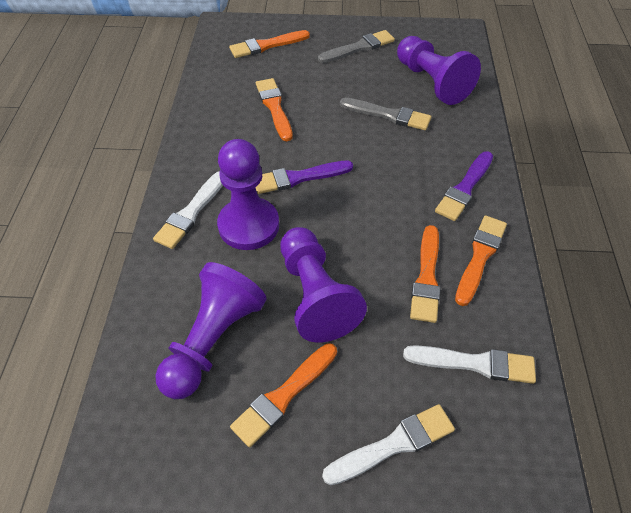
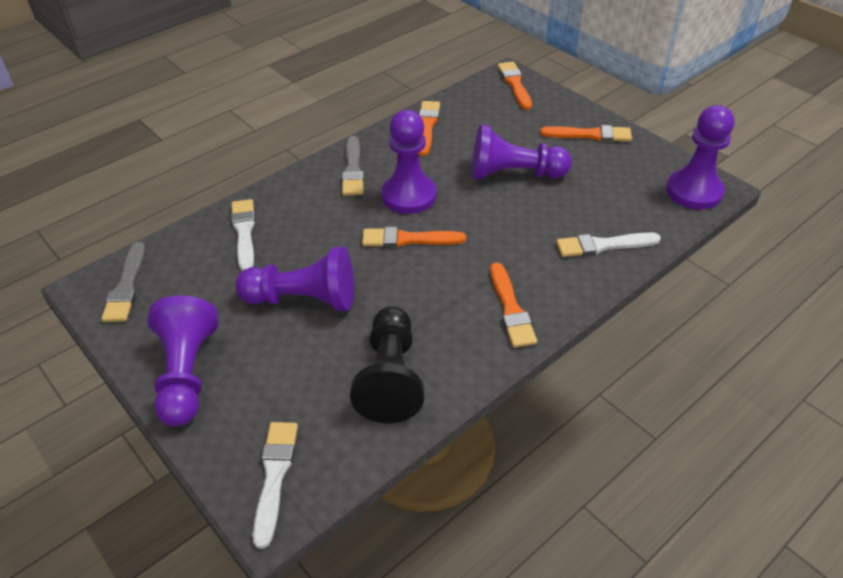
black pawn: 0 -> 1
purple brush: 2 -> 0
purple pawn: 4 -> 5

